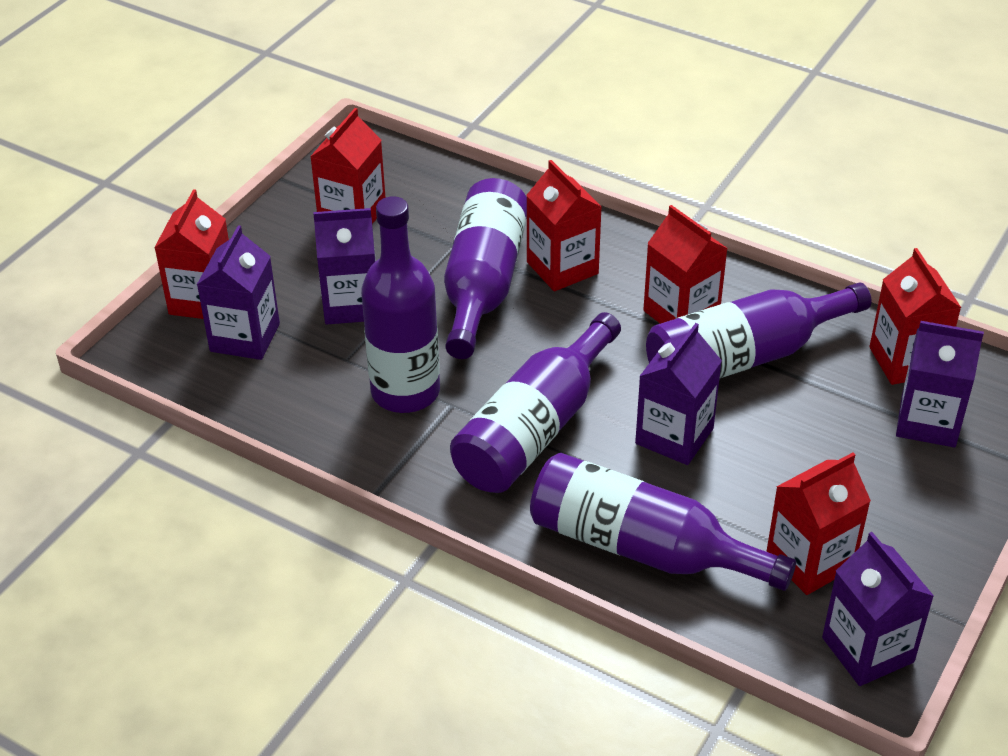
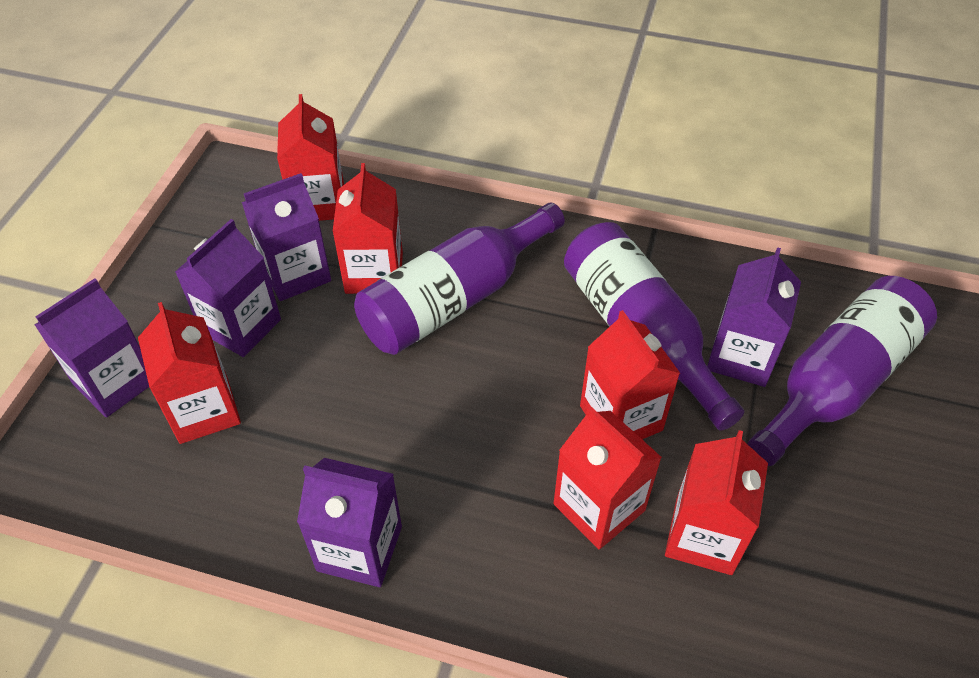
purple bottle: 5 -> 3

